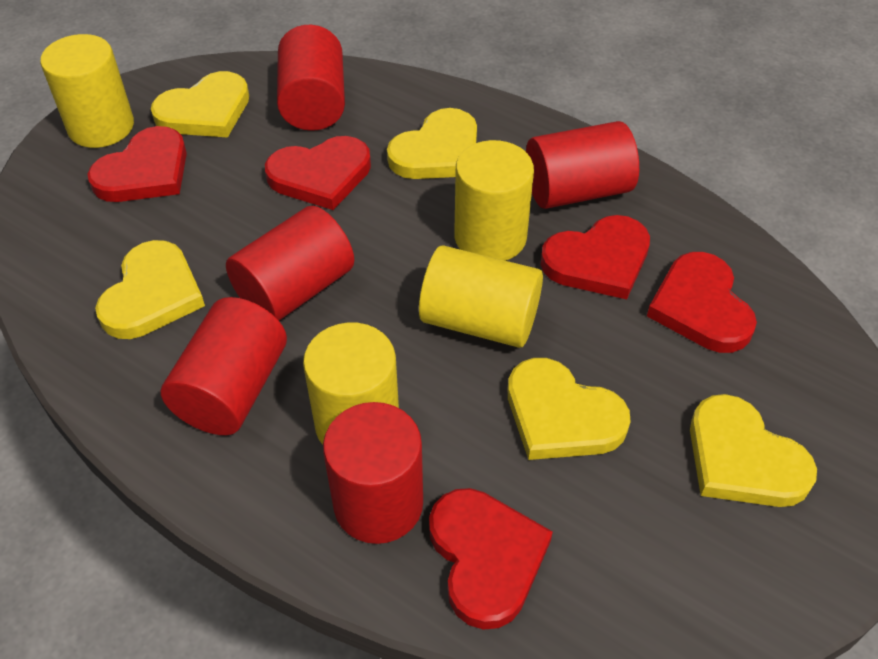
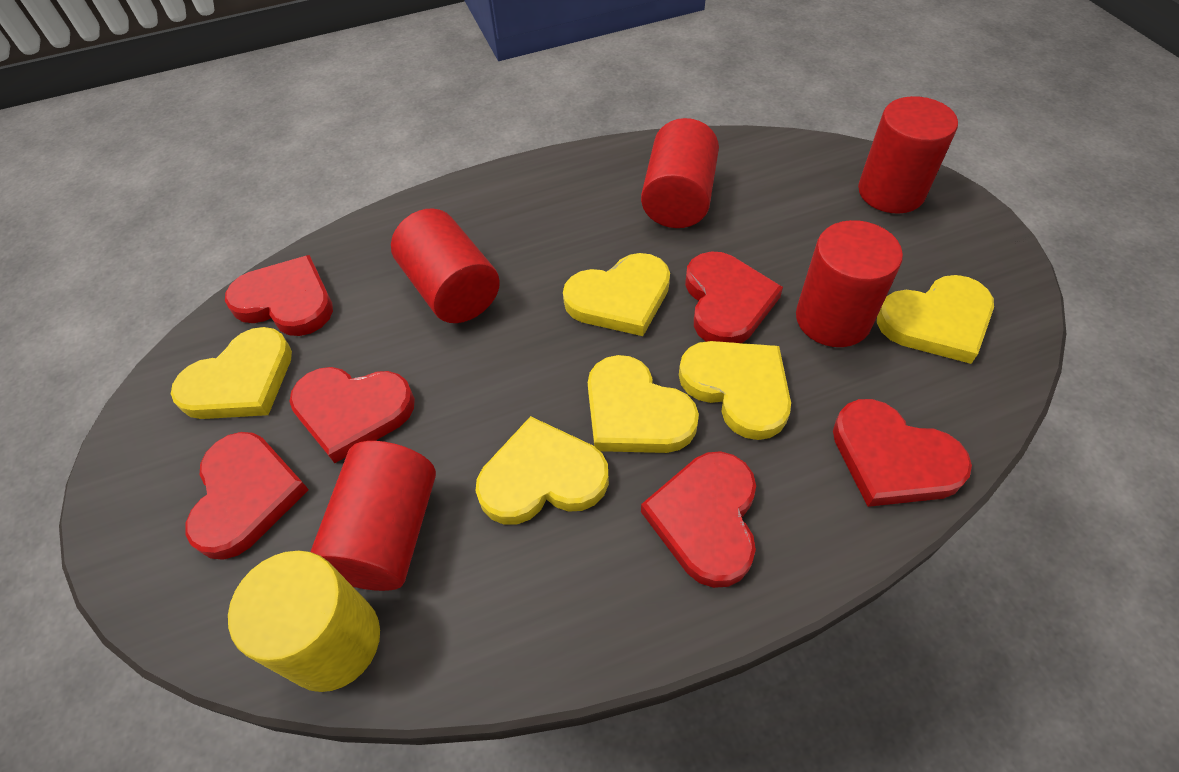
red heart: 5 -> 6
yellow cylinder: 4 -> 1
yellow heart: 5 -> 6

